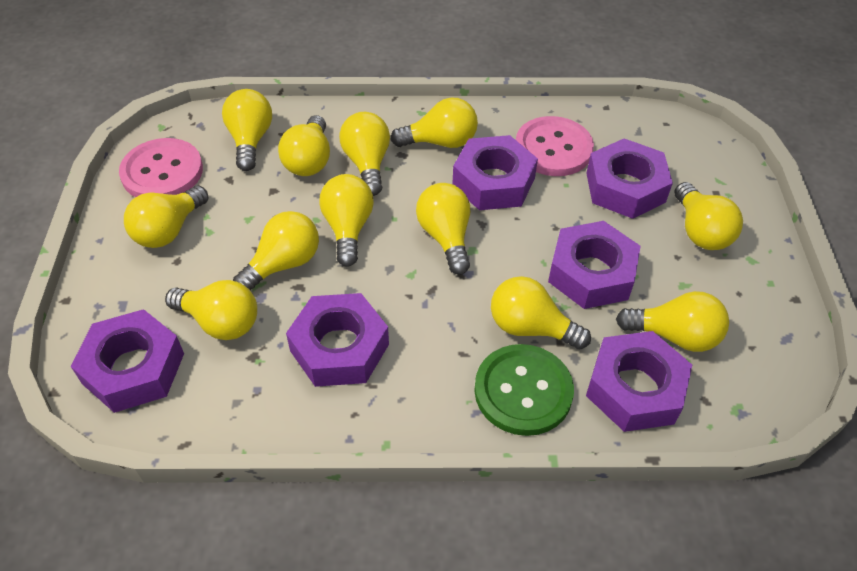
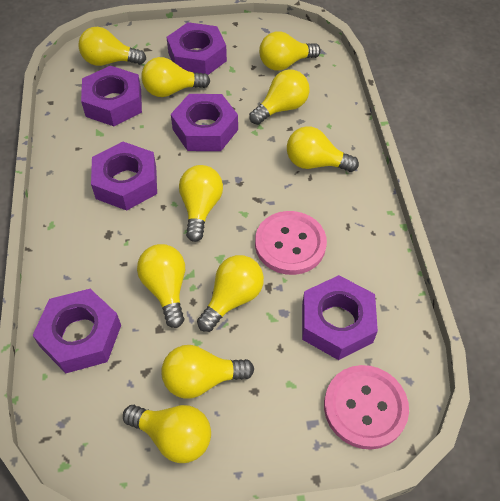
green button: 1 -> 0
yellow light bulb: 12 -> 10

